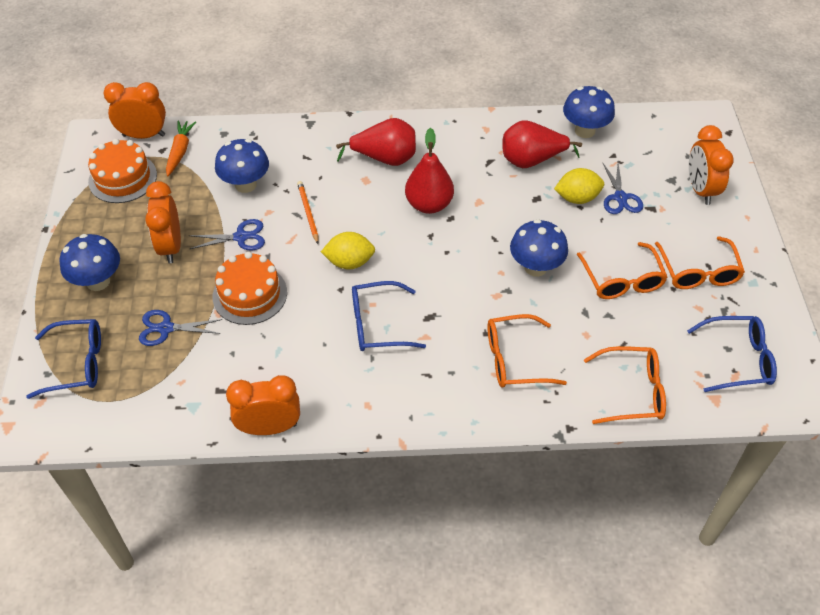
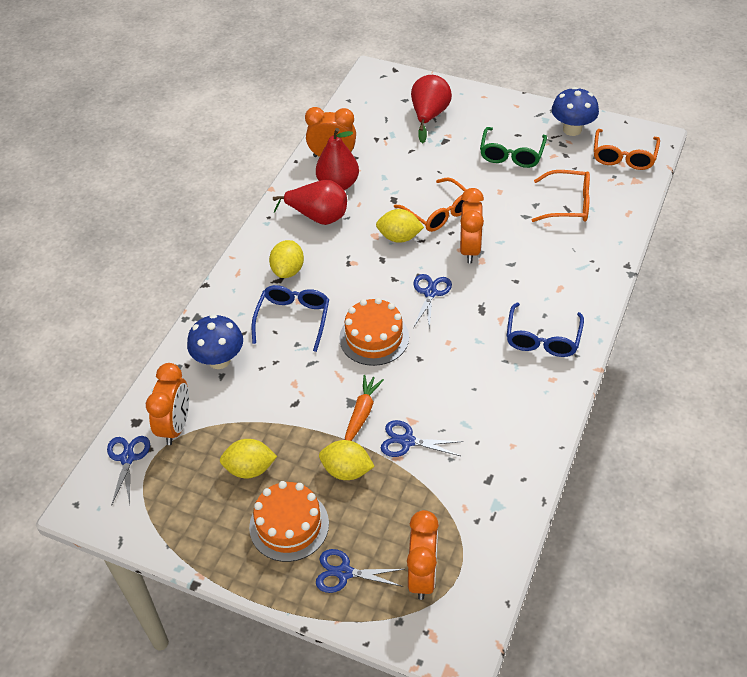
blue glasses: 3 -> 2
blue mushroom: 4 -> 2
blue scissors: 3 -> 4
green glasses: 0 -> 1
orange glasses: 4 -> 3
orange pencil: 1 -> 0
yellow lemon: 2 -> 4

